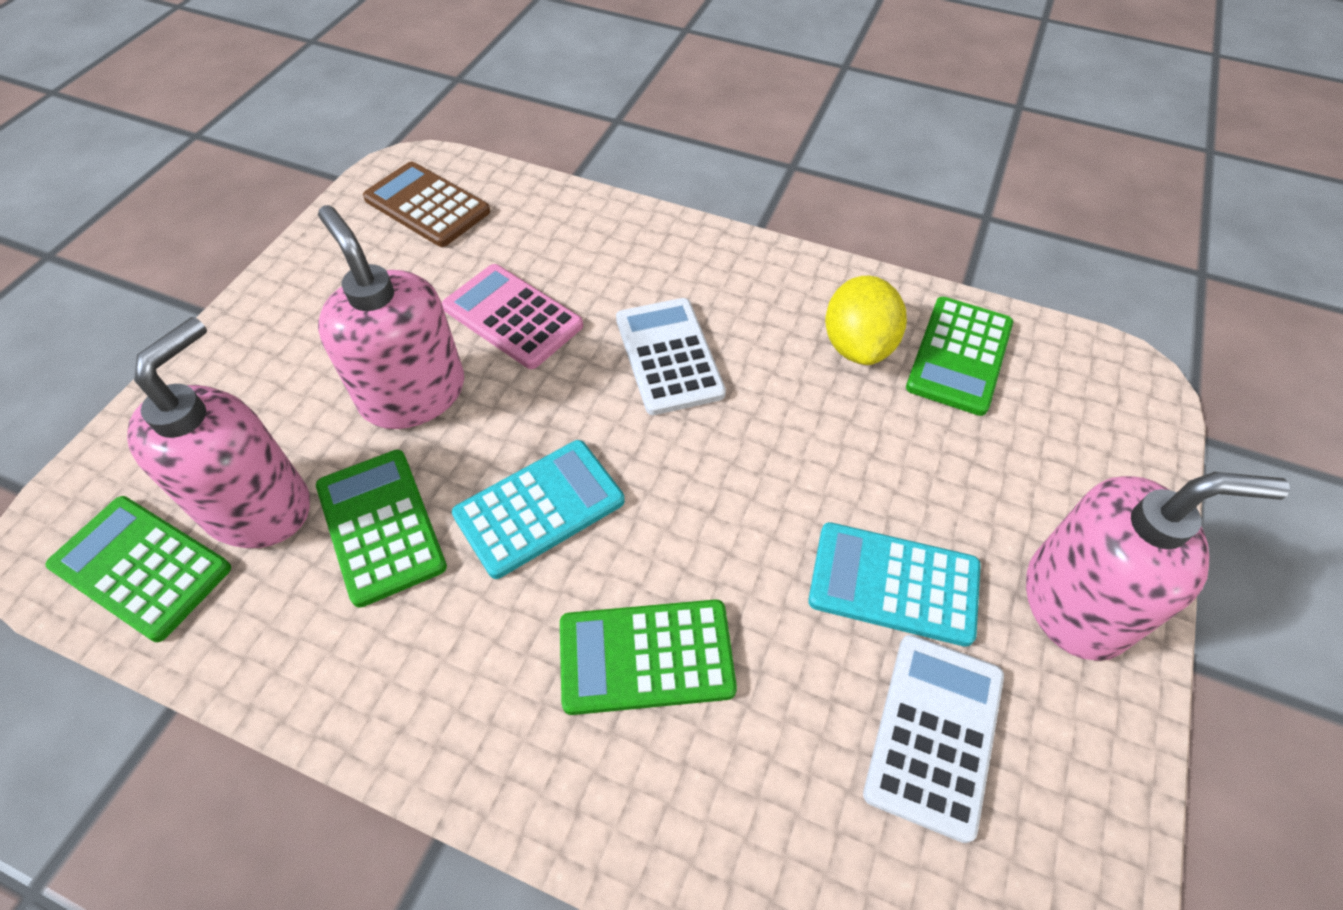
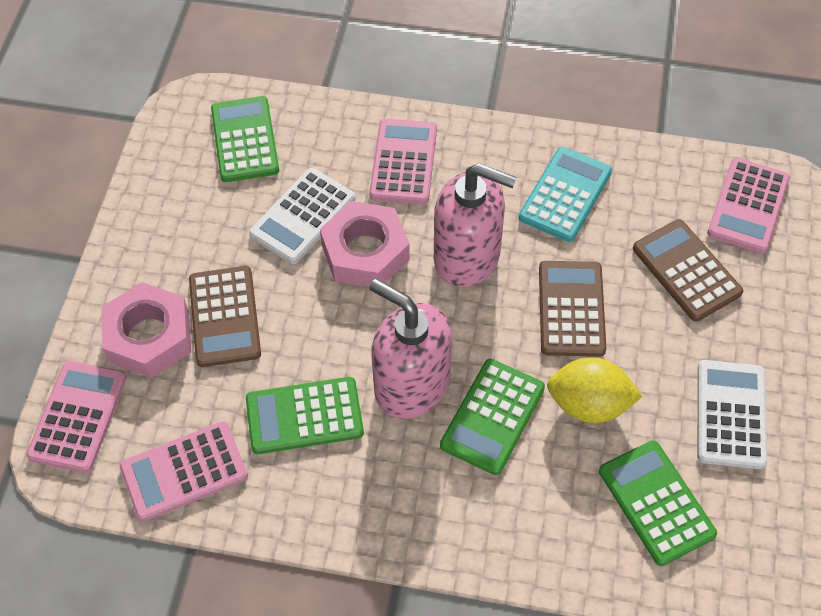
brown calculator: 1 -> 3
pink calculator: 1 -> 4
pink nut: 0 -> 2
pink soap dispenser: 3 -> 2
turquoise calculator: 2 -> 1

